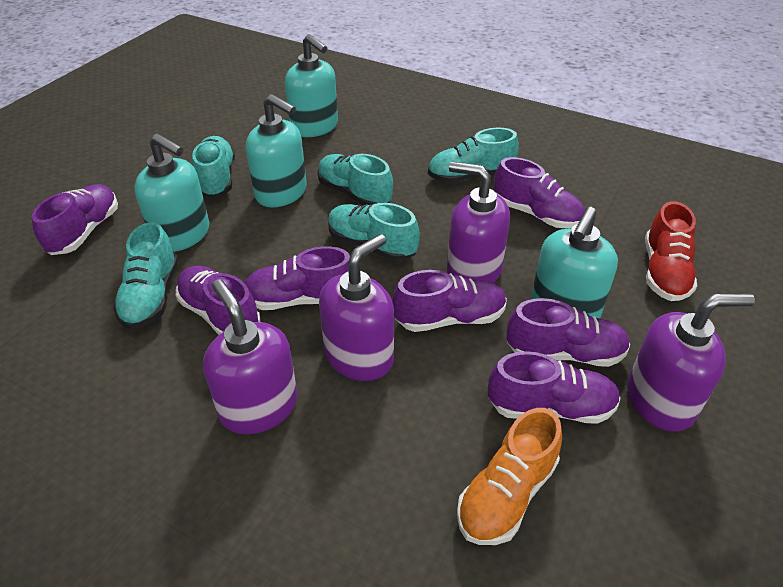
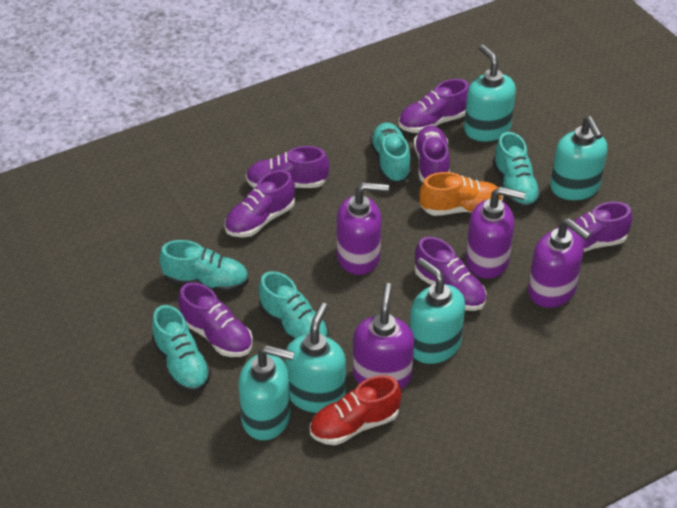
turquoise soap dispenser: 4 -> 5

